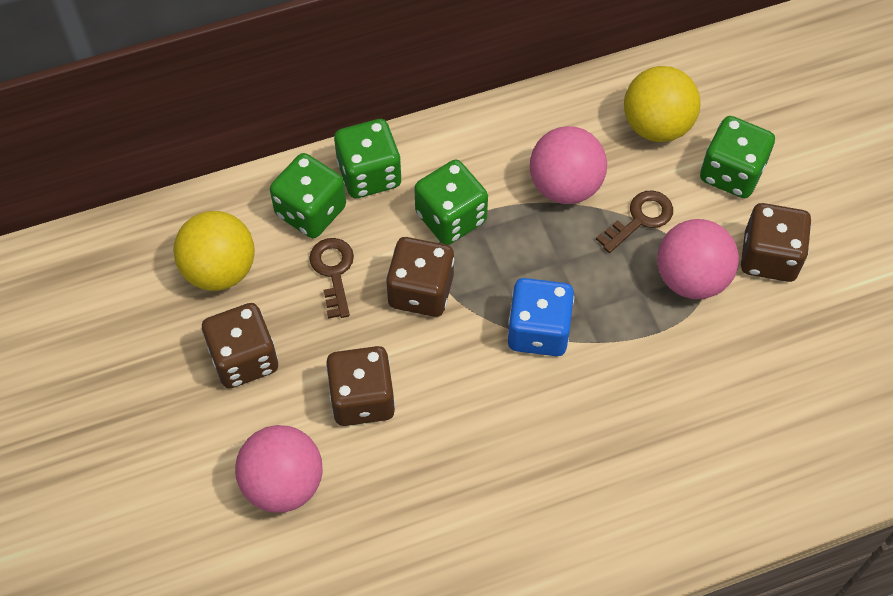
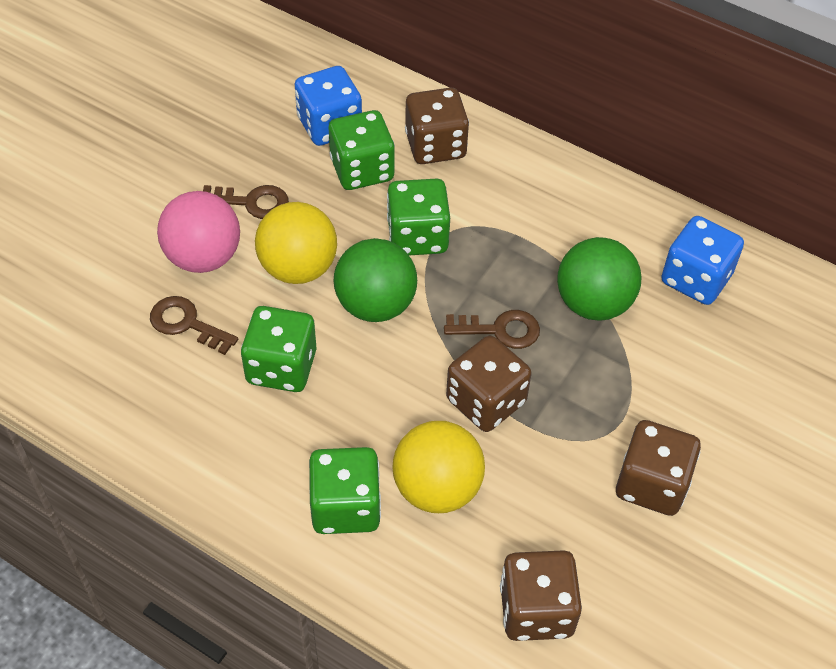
blue dice: 1 -> 2
brown key: 2 -> 3
green ball: 0 -> 2
pink ball: 3 -> 1

